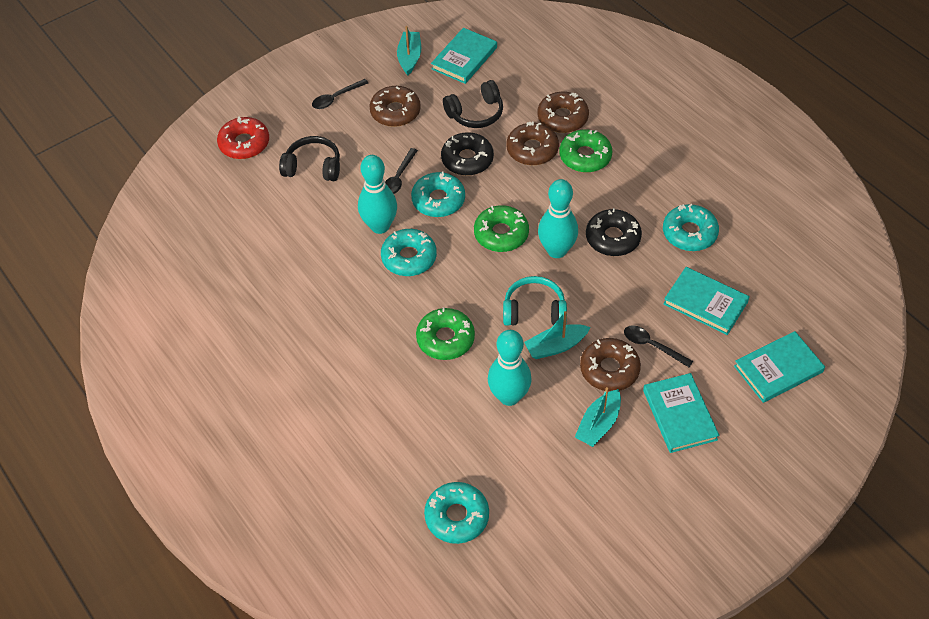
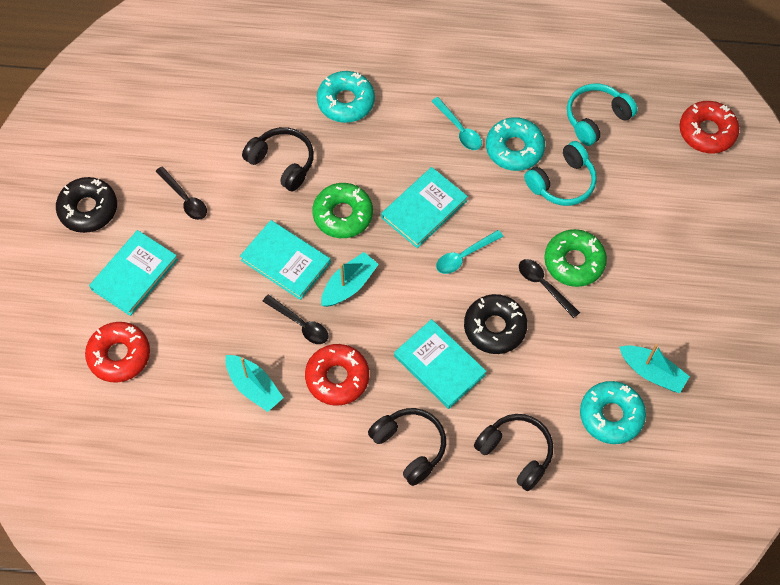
black headphones: 2 -> 3
brown donut: 4 -> 0
green donut: 3 -> 2
red donut: 1 -> 3
turquoise bowling pin: 3 -> 0
turquoise donut: 4 -> 3
turquoise headphones: 1 -> 2
turquoise spoon: 0 -> 2

